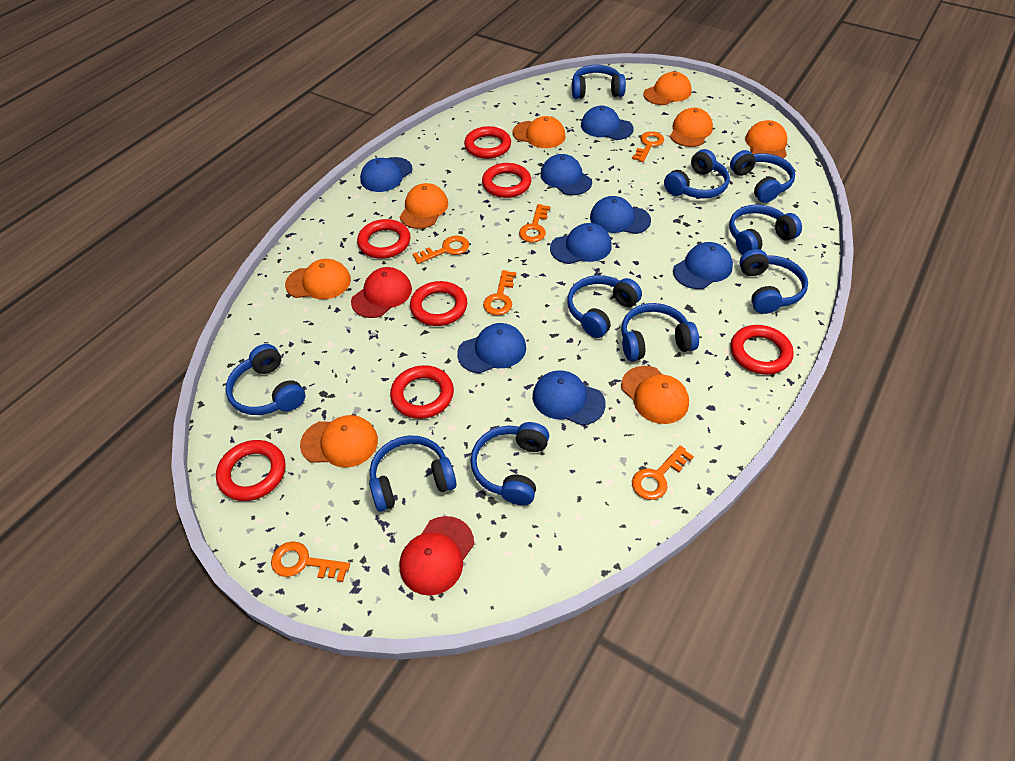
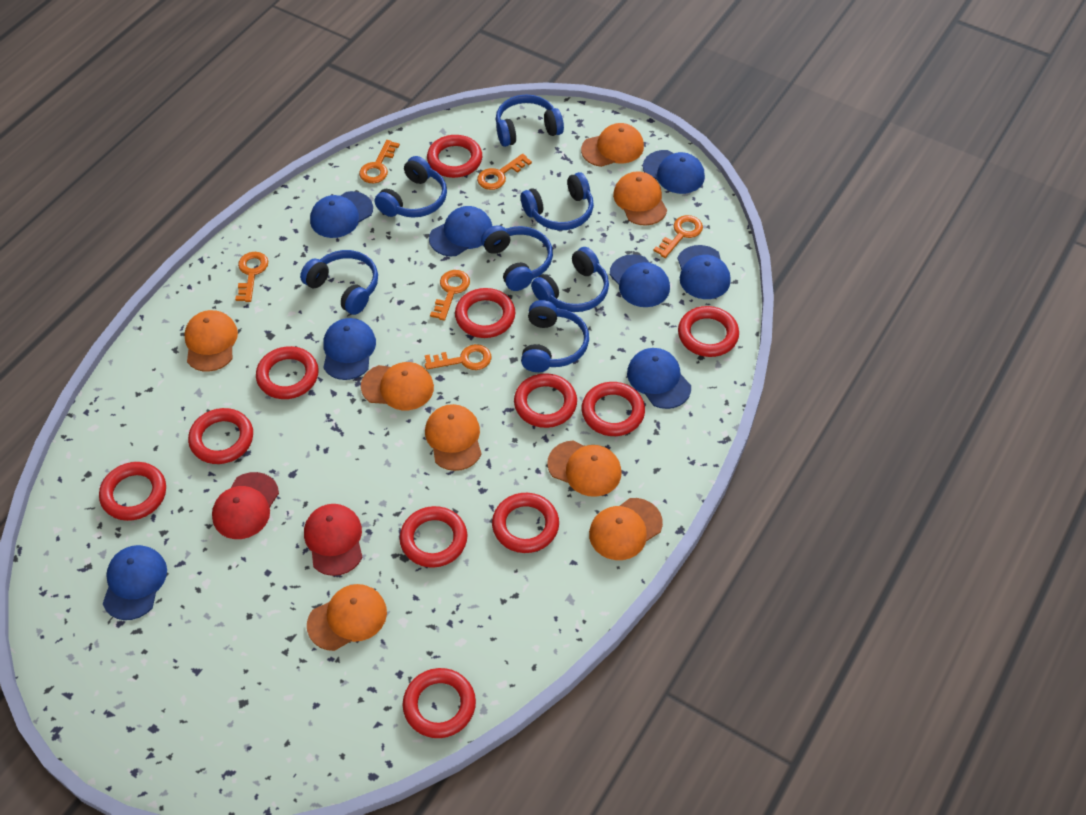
blue headphones: 10 -> 7
red ring: 7 -> 11

